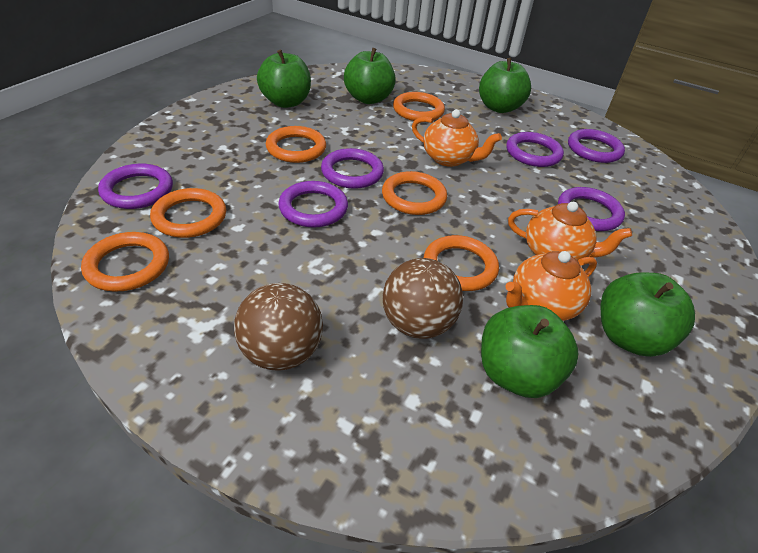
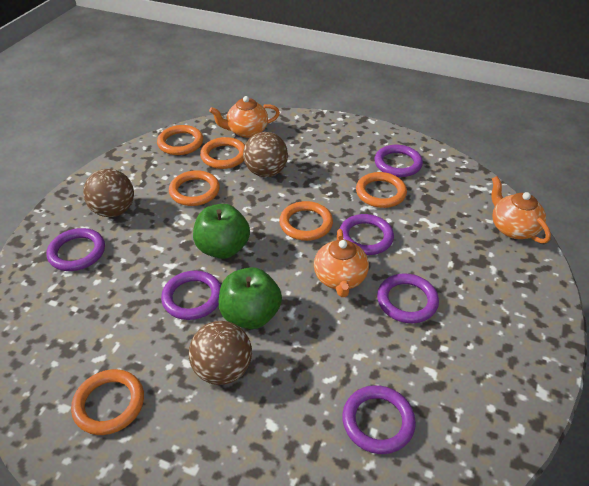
brown ball: 2 -> 3
green apple: 5 -> 2

